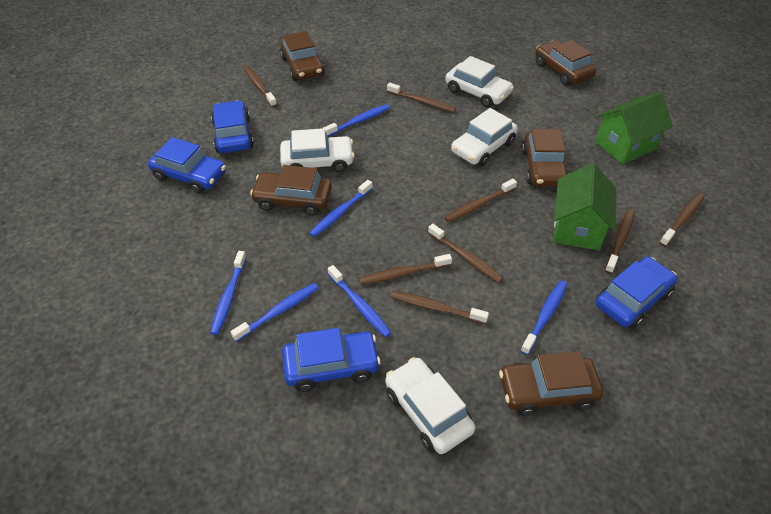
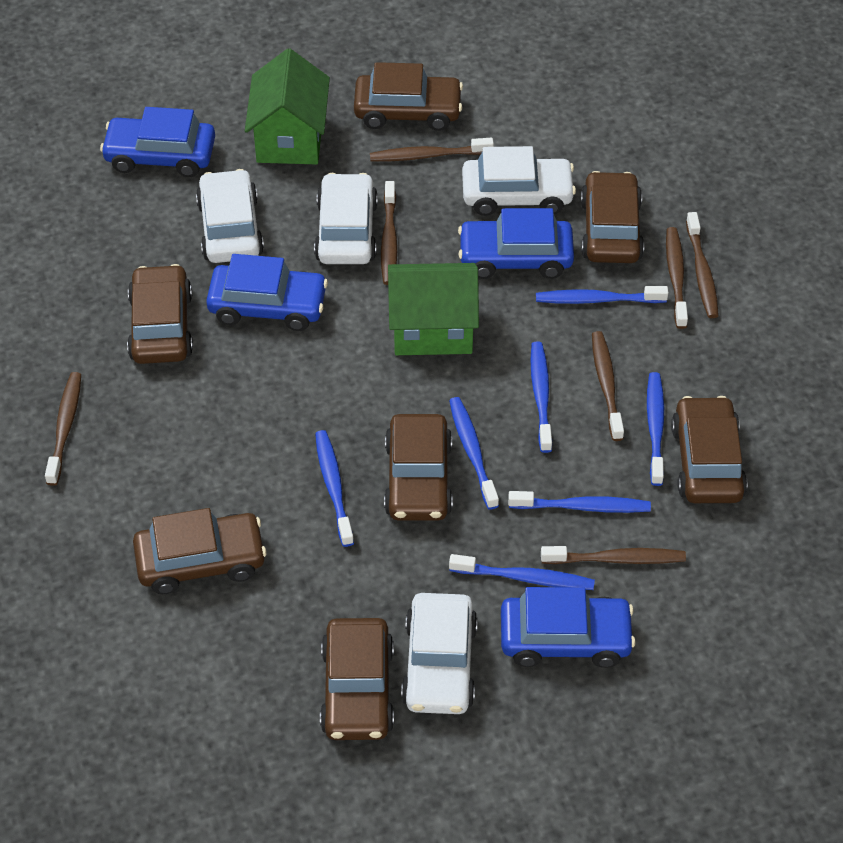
blue toothbrush: 6 -> 7
brown car: 5 -> 7
brown toothbrush: 8 -> 7

